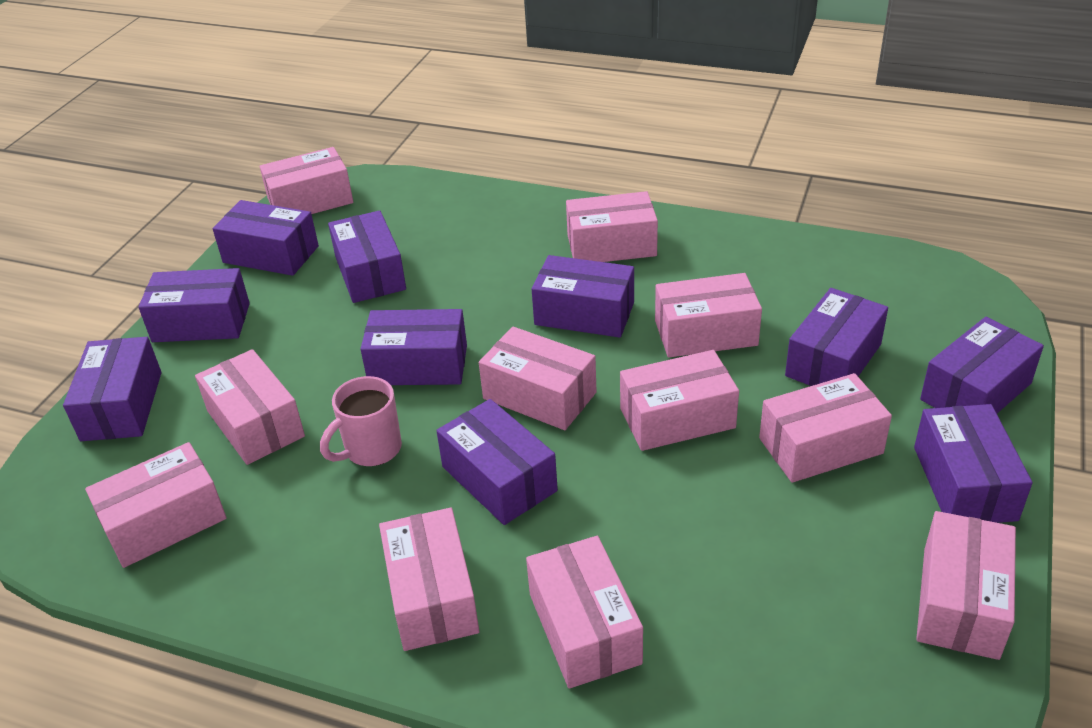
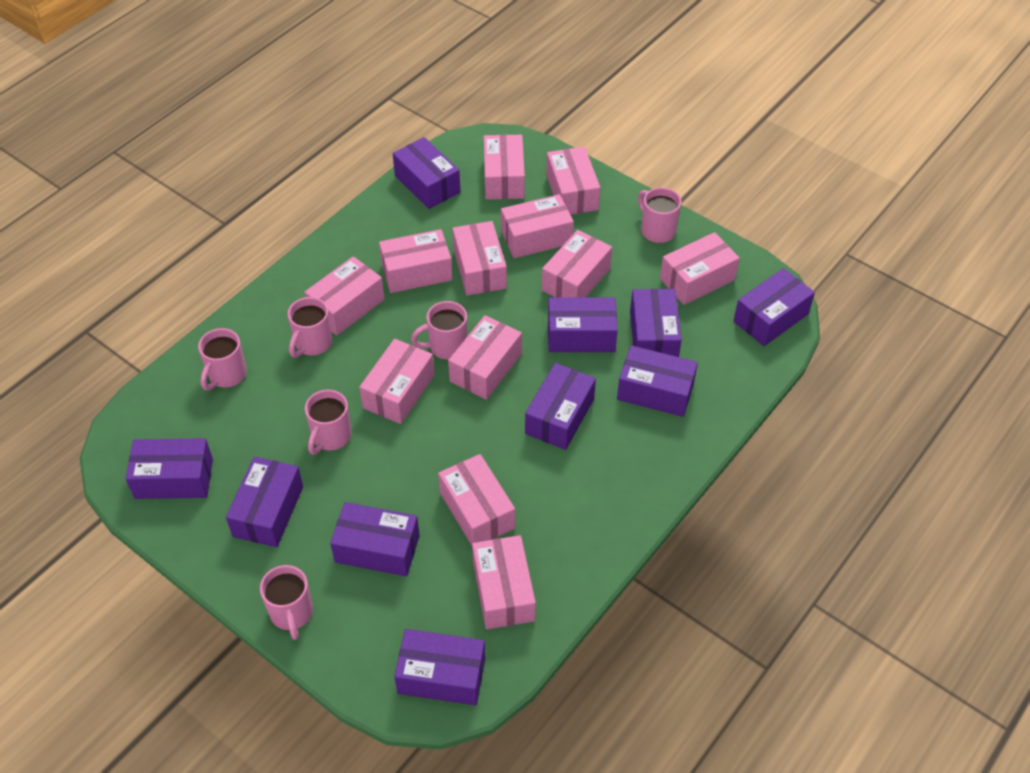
pink box: 11 -> 12
pink mug: 1 -> 6

